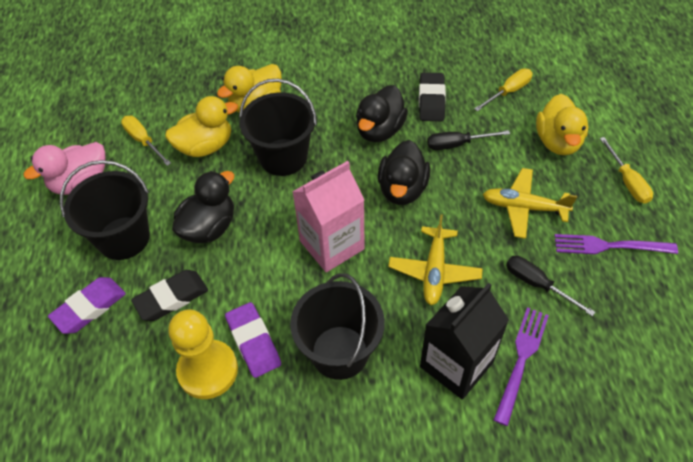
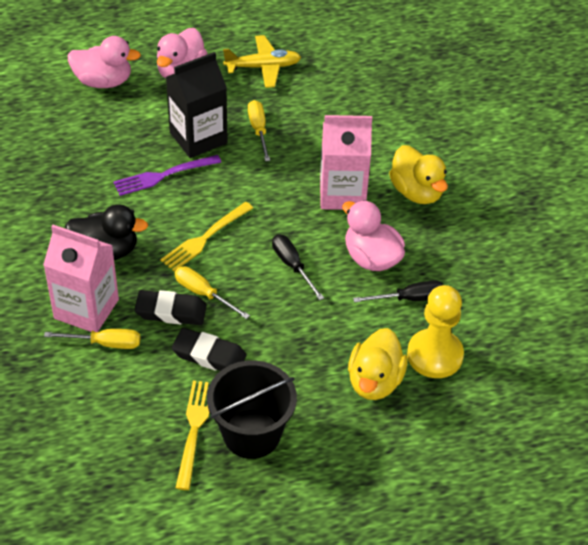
black bucket: 3 -> 1
black duck: 3 -> 1
pink carton: 1 -> 2
pink duck: 1 -> 3
purple eraser: 2 -> 0
purple fork: 2 -> 1
yellow duck: 3 -> 2
yellow fork: 0 -> 2
yellow plane: 2 -> 1

